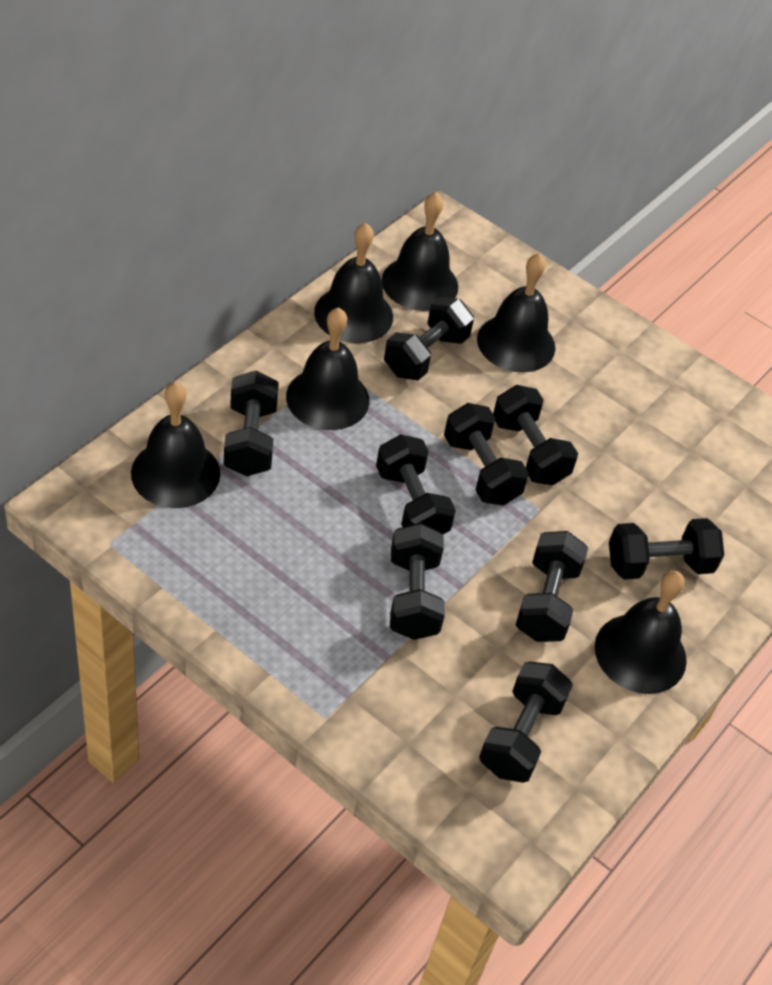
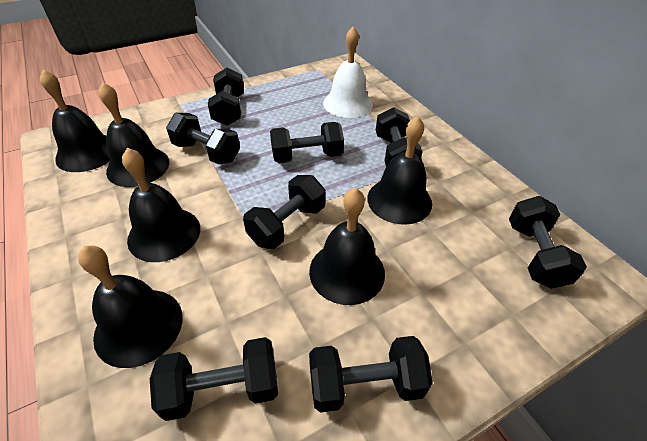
black dumbbell: 9 -> 8
white bell: 0 -> 1

